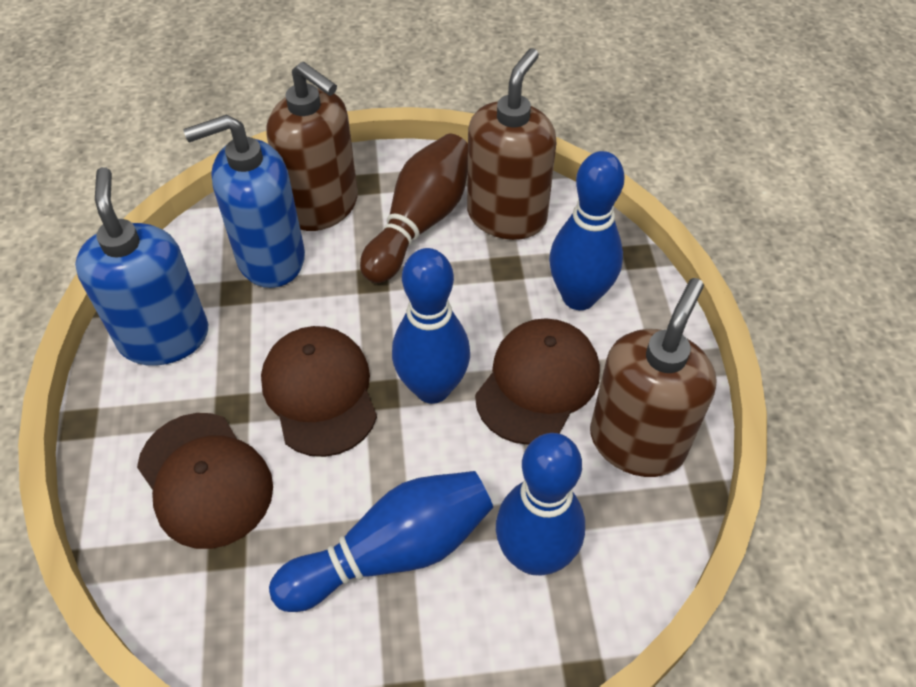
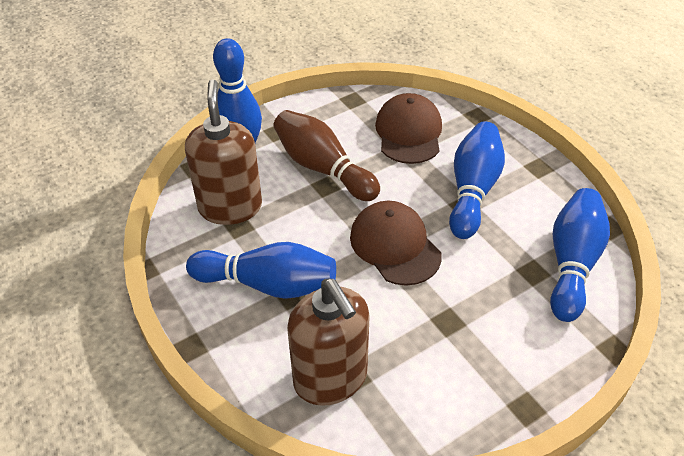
blue soap dispenser: 2 -> 0
brown cap: 3 -> 2
brown soap dispenser: 3 -> 2

